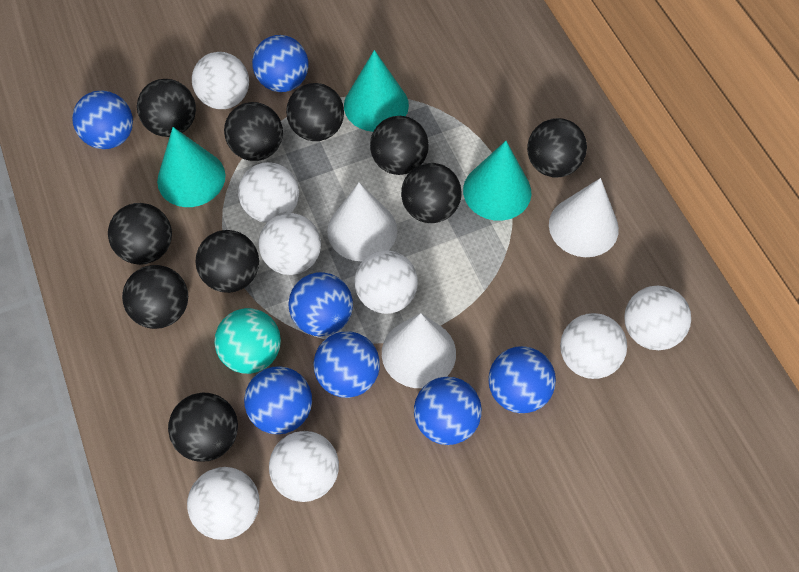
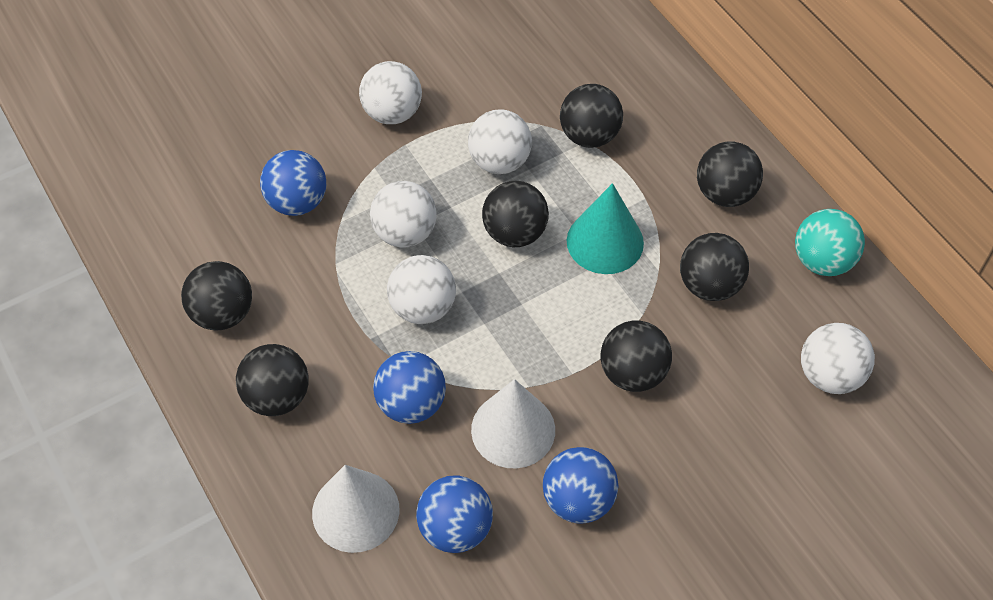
black ball: 10 -> 7
blue ball: 7 -> 4
turquoise cone: 3 -> 1
white ball: 8 -> 5
white cone: 3 -> 2

